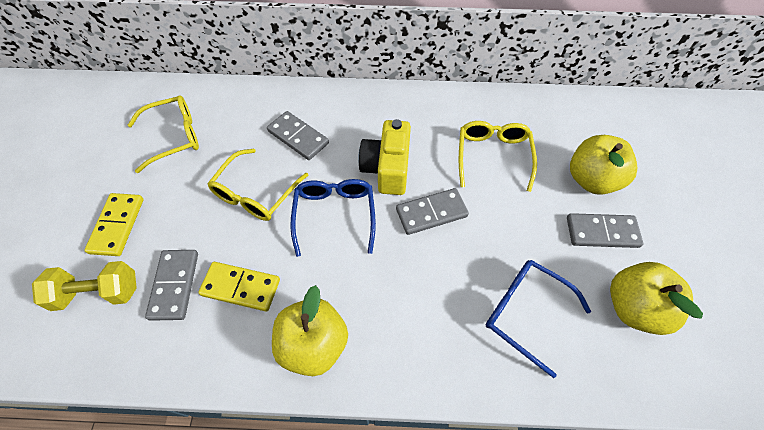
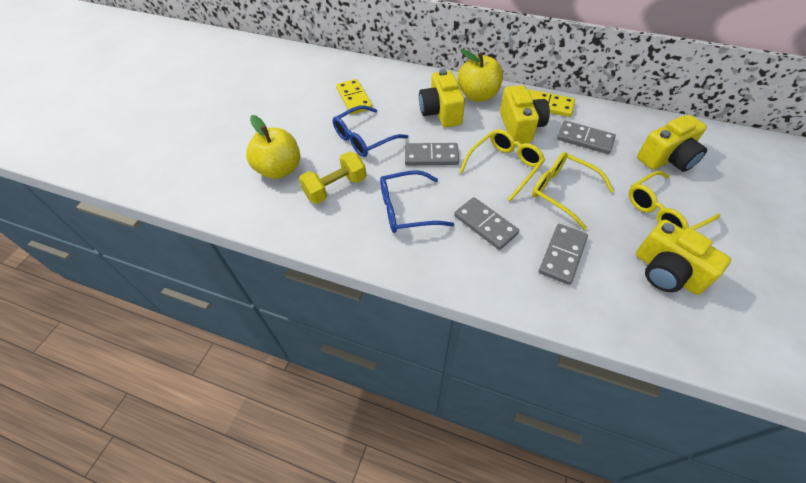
yellow apple: 3 -> 2
yellow camera: 1 -> 4

